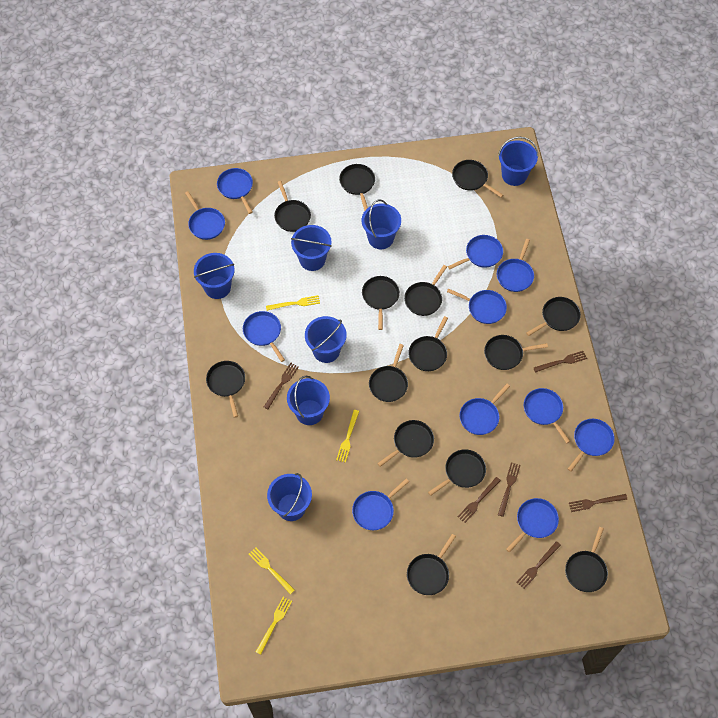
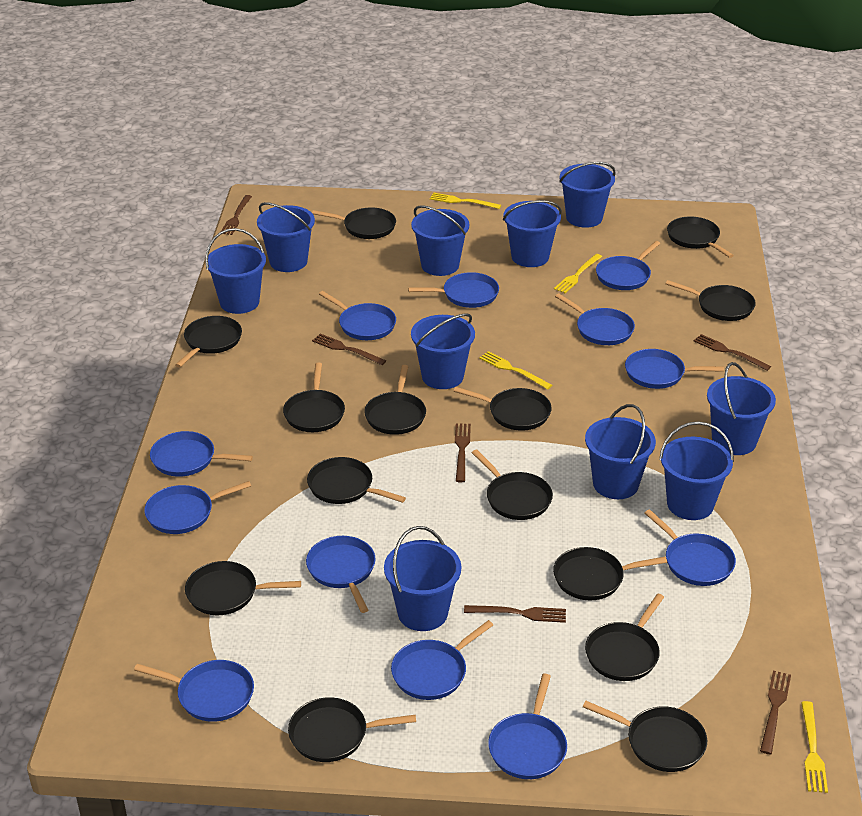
blue bucket: 7 -> 10
blue pan: 11 -> 12

